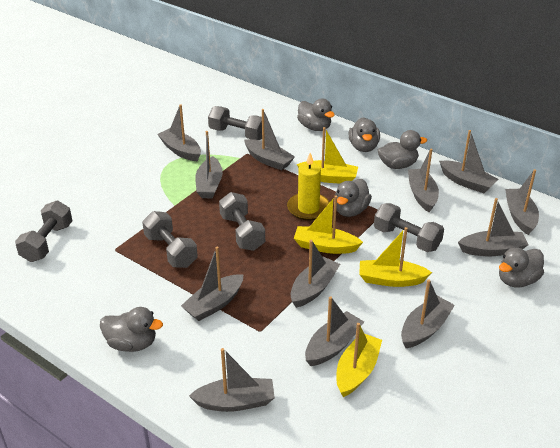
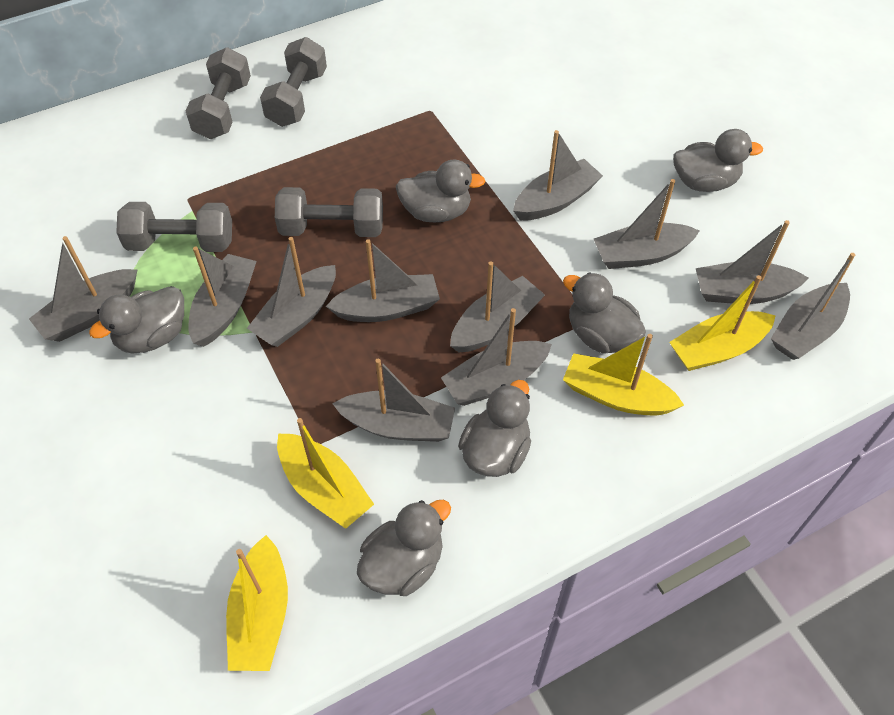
grey boat: 12 -> 11
grey dumbbell: 5 -> 4
yellow candle: 1 -> 0

